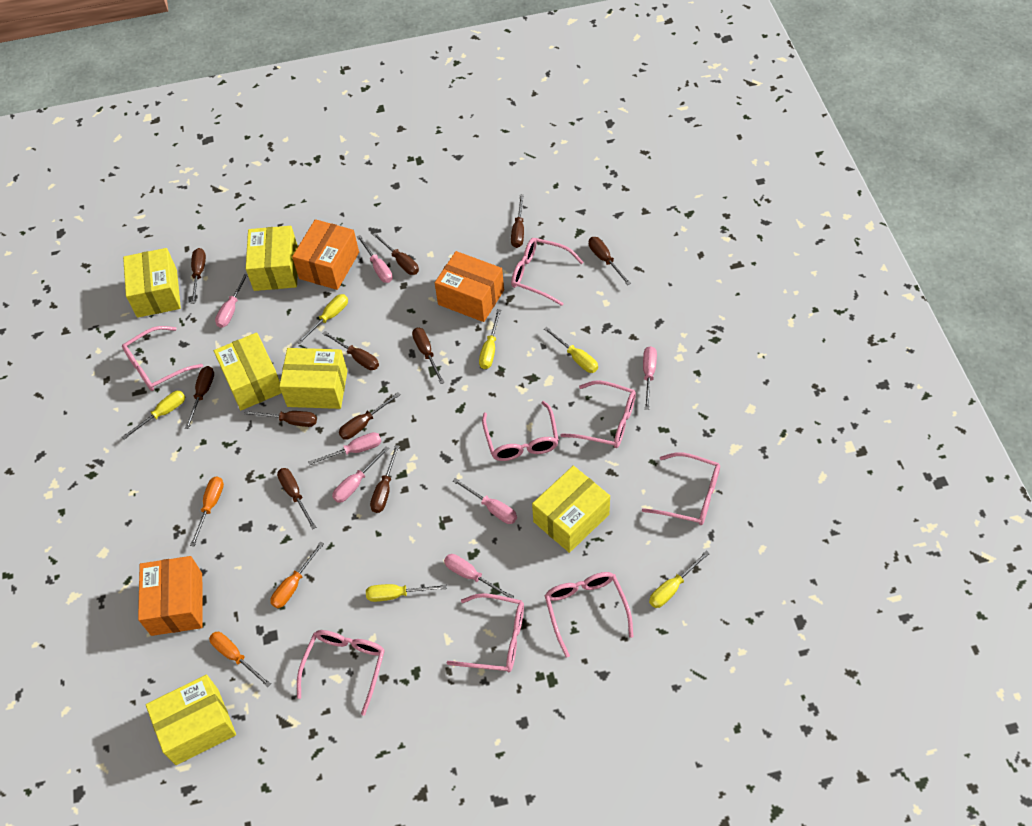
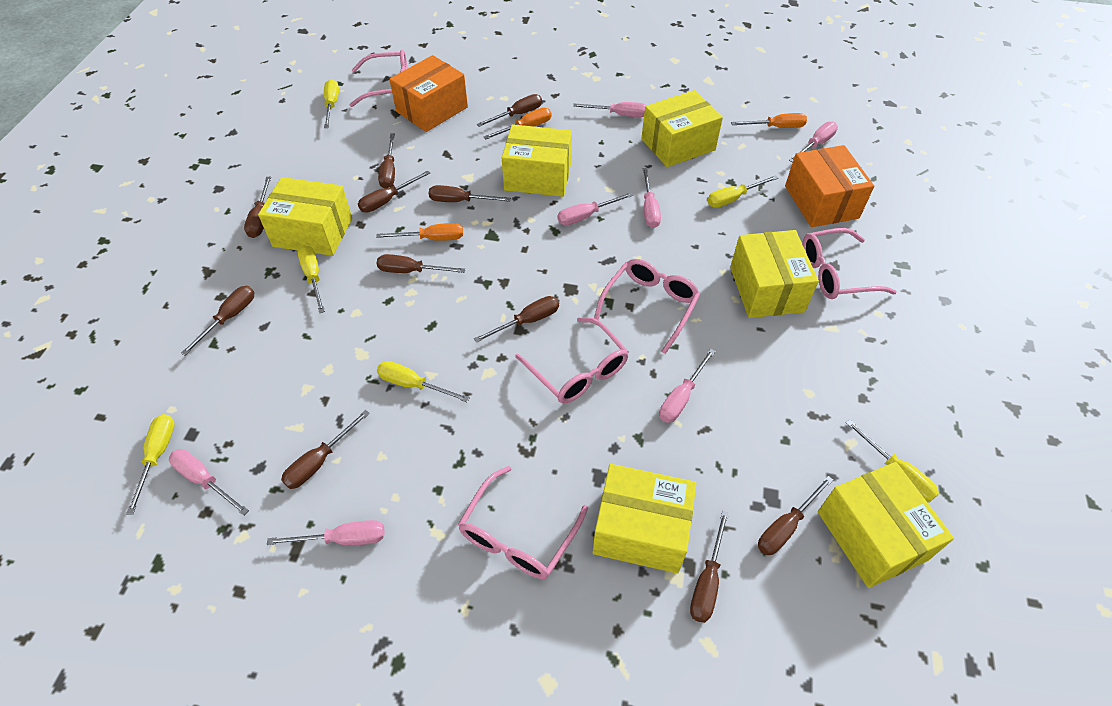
orange box: 3 -> 2
pink glasses: 8 -> 5

